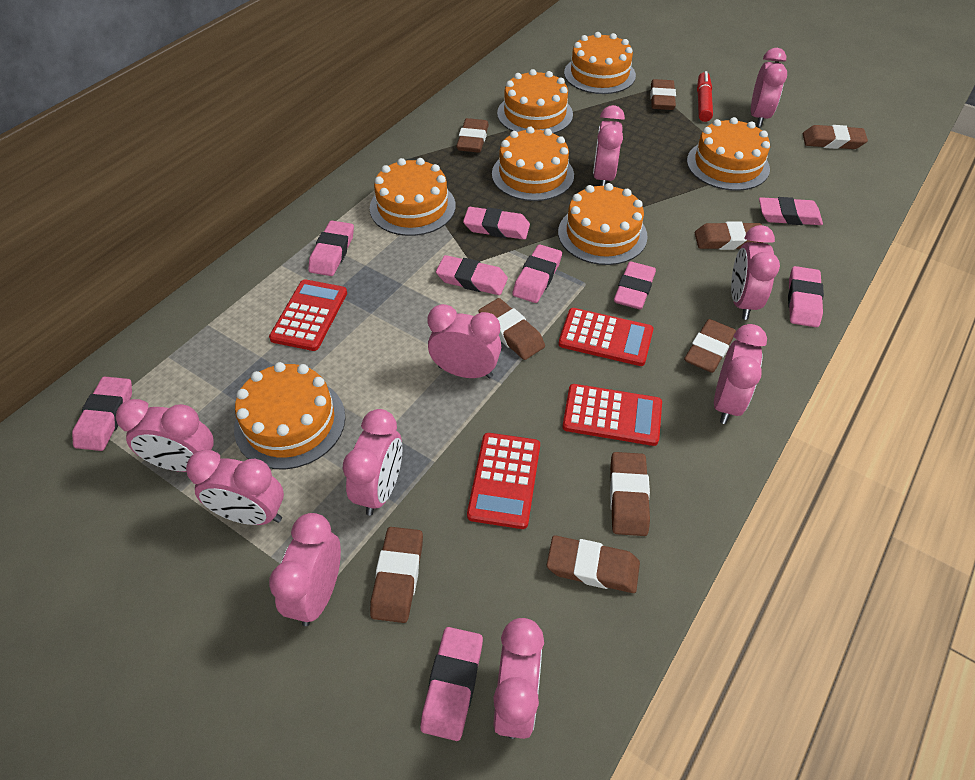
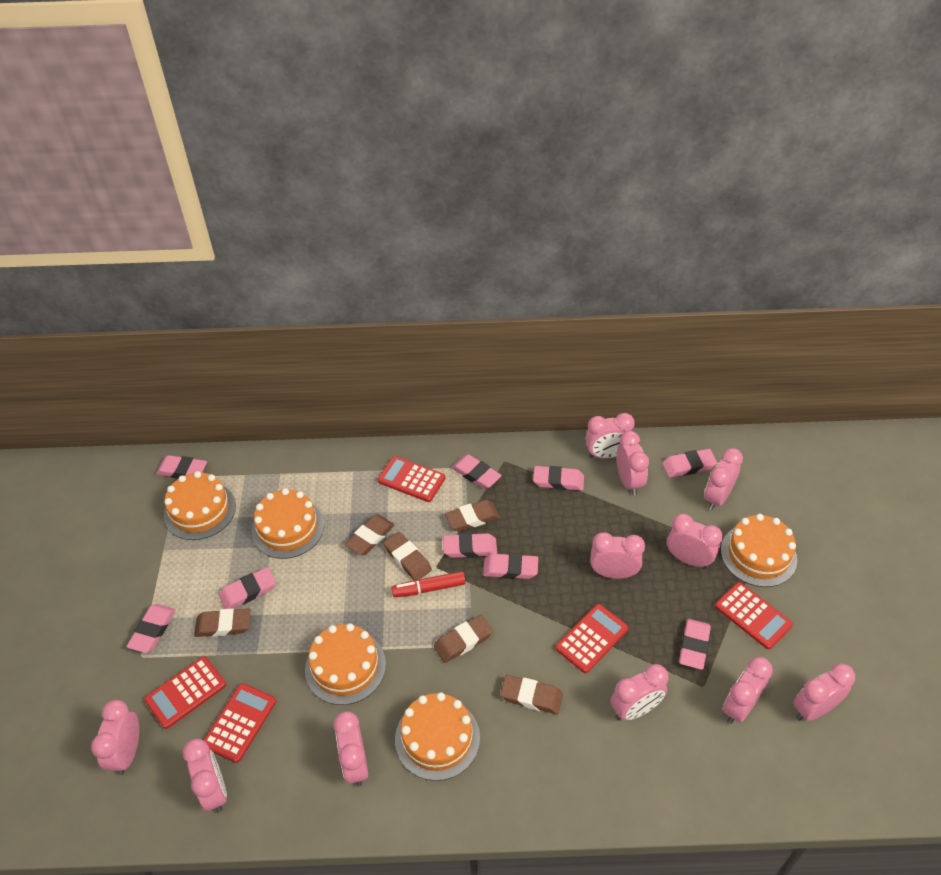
brown eraser: 9 -> 6
orange cake: 7 -> 5
pink clock: 10 -> 11
red calculator: 4 -> 5

